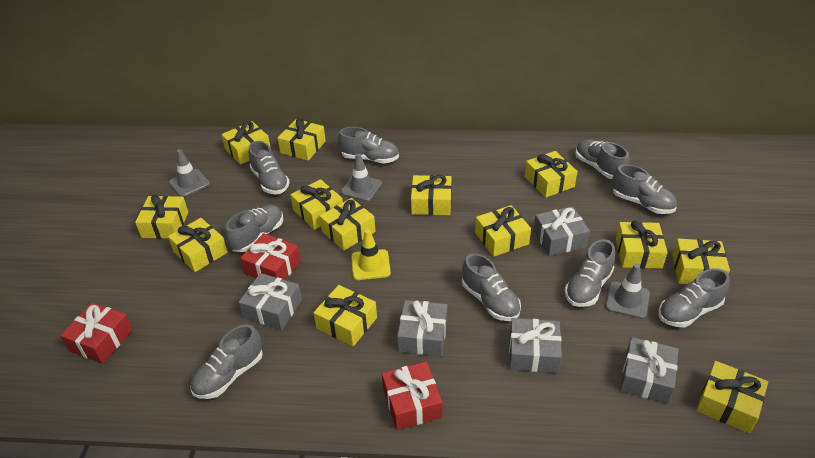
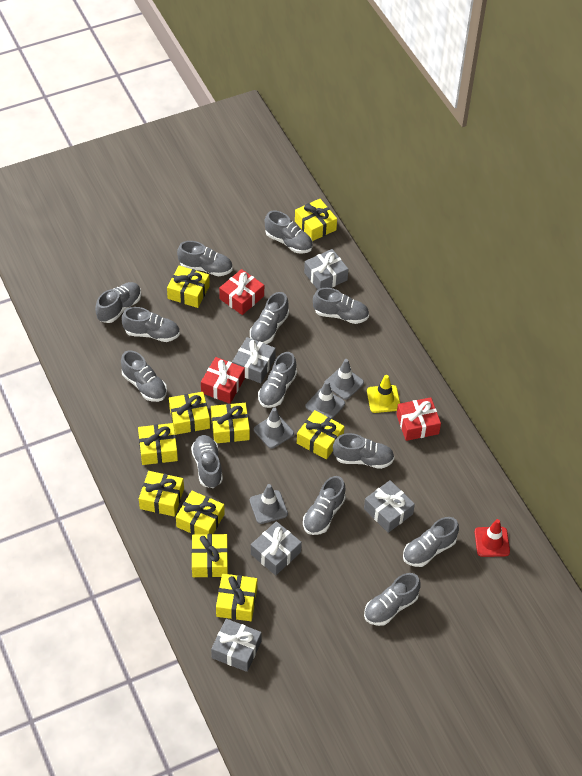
grey shoe: 9 -> 13
grey traffic cone: 3 -> 4
red traffic cone: 0 -> 1
yellow gift: 13 -> 10

